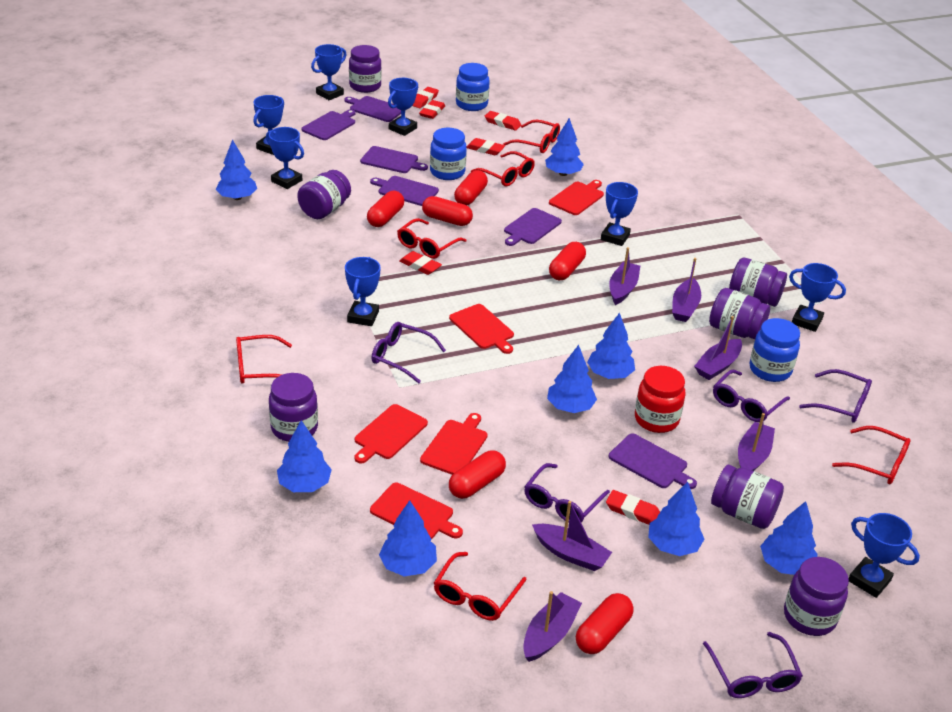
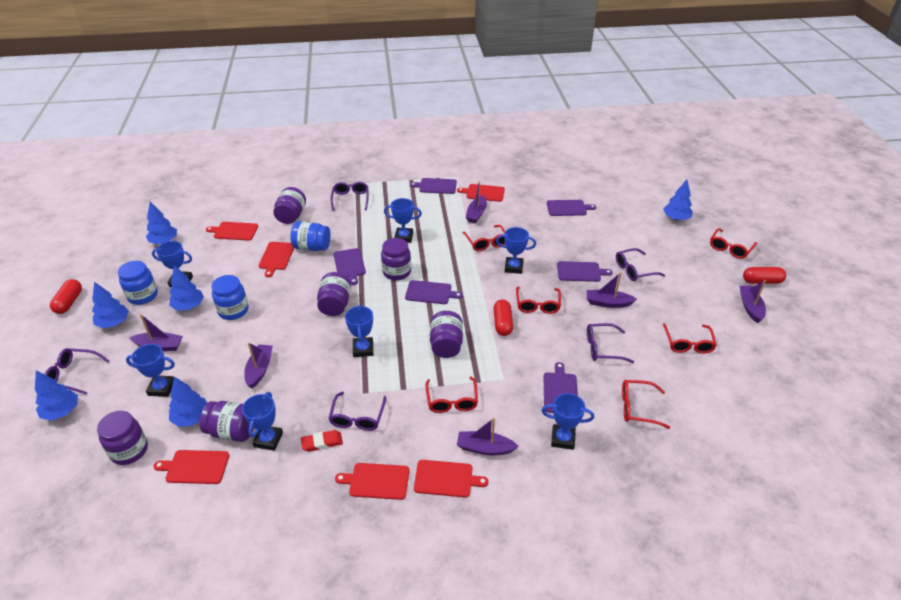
blue tree: 8 -> 6
blue trophy: 8 -> 7
purple jar: 7 -> 6
red capsule: 6 -> 3
red cutting board: 5 -> 6
red eraser: 6 -> 1
red jar: 1 -> 0

